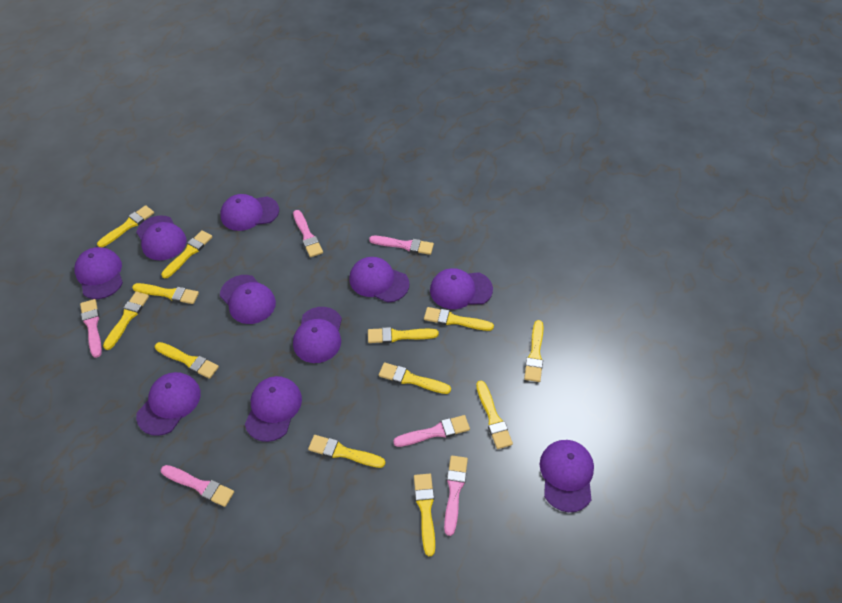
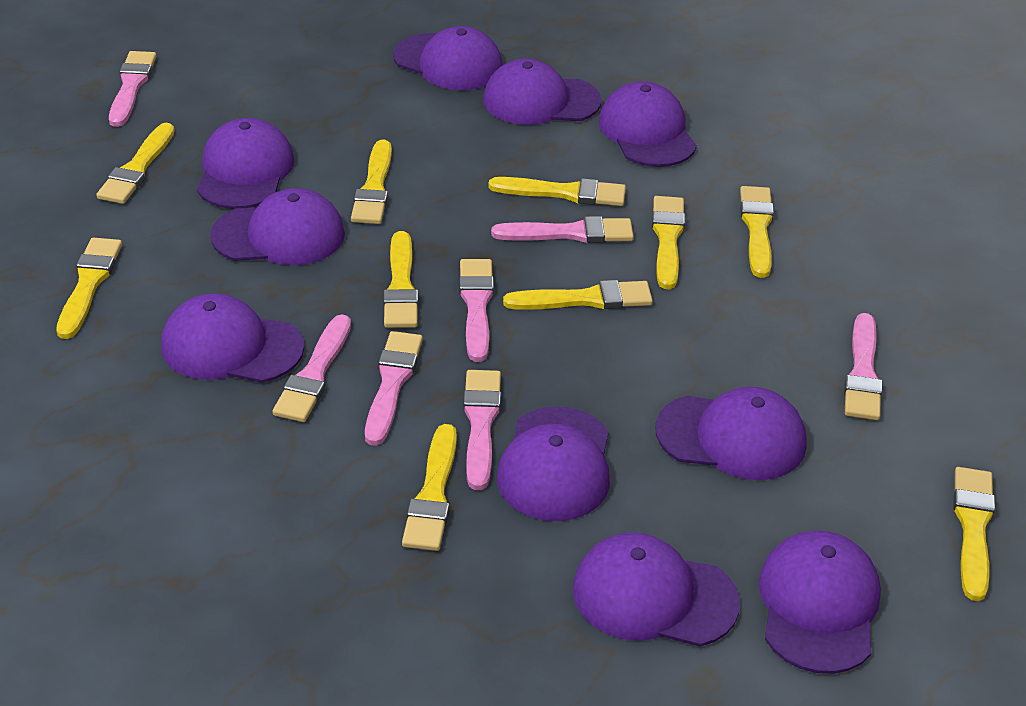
pink brush: 6 -> 7
yellow brush: 12 -> 10

